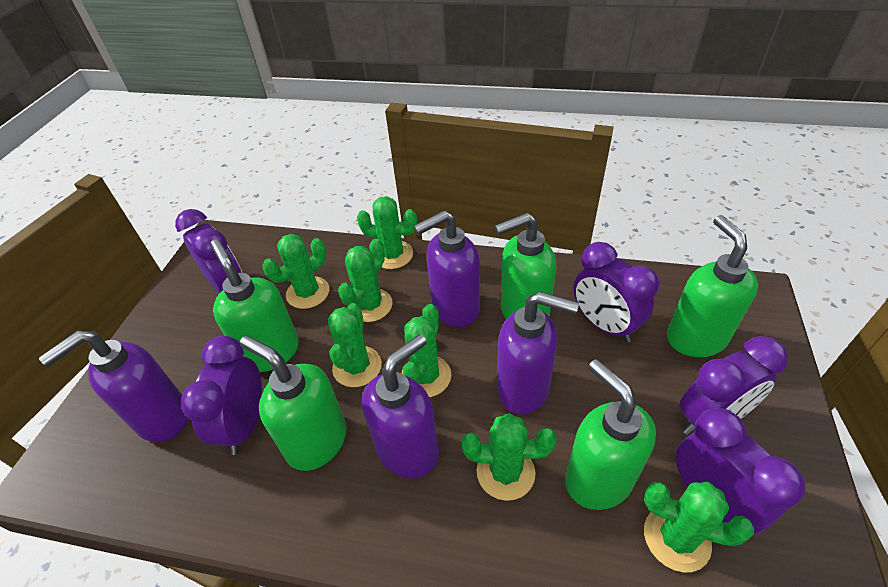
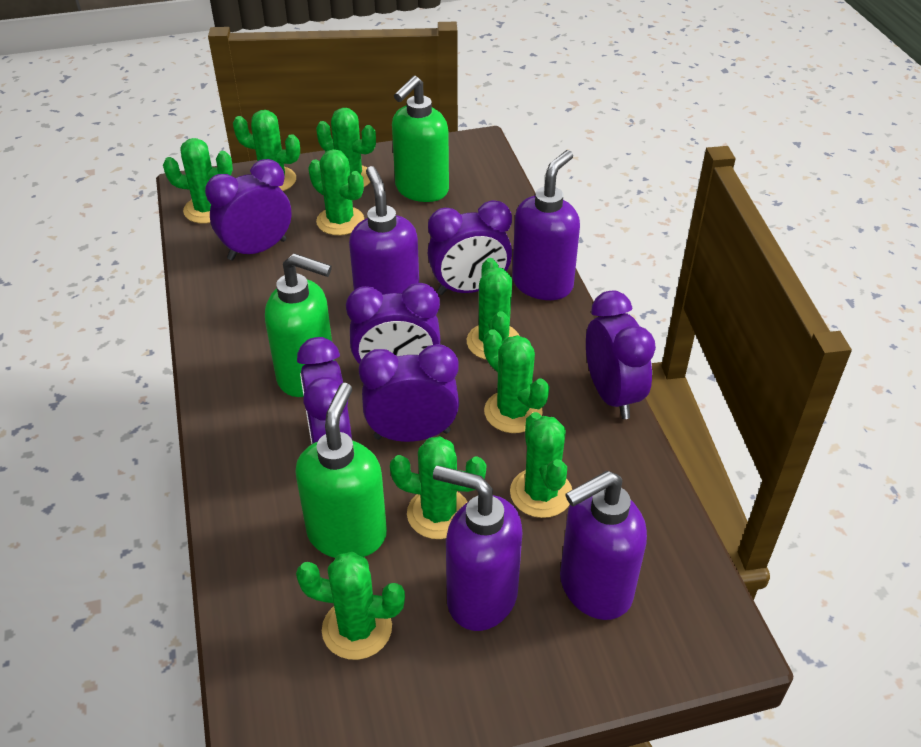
green cactus: 7 -> 9
green soap dispenser: 5 -> 3
purple clock: 5 -> 6

